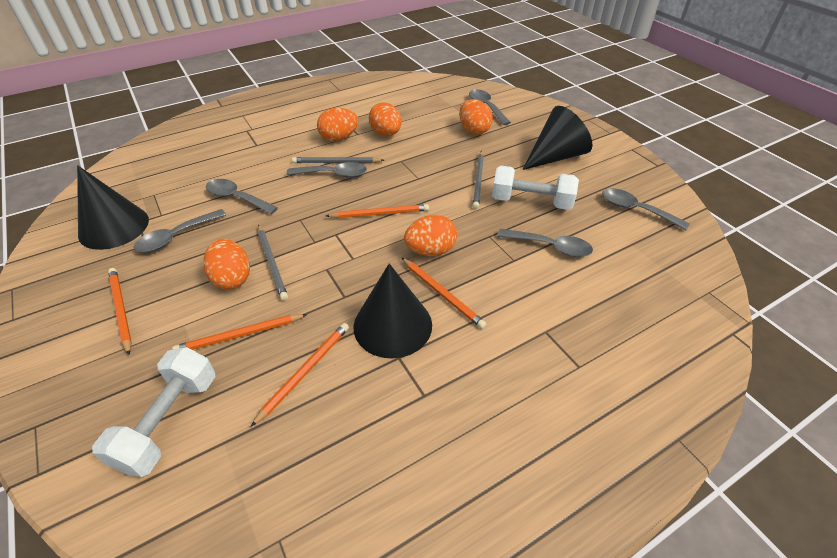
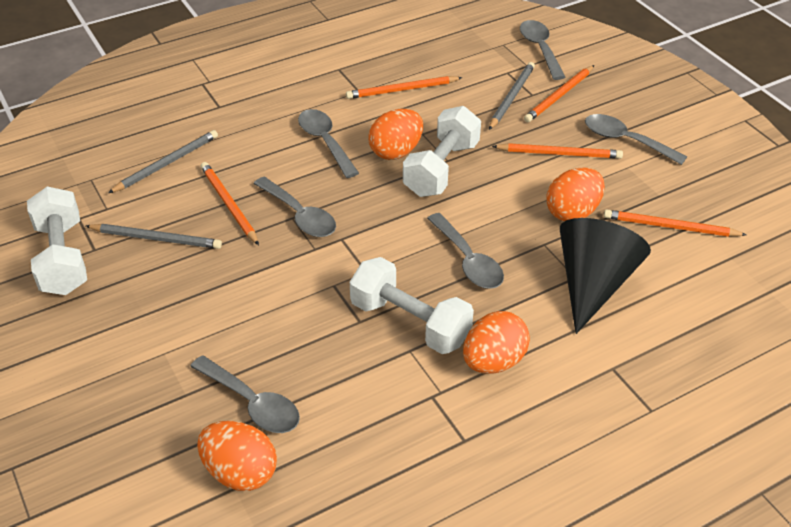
black cone: 3 -> 1
orange egg: 5 -> 4
white dumbbell: 2 -> 3

